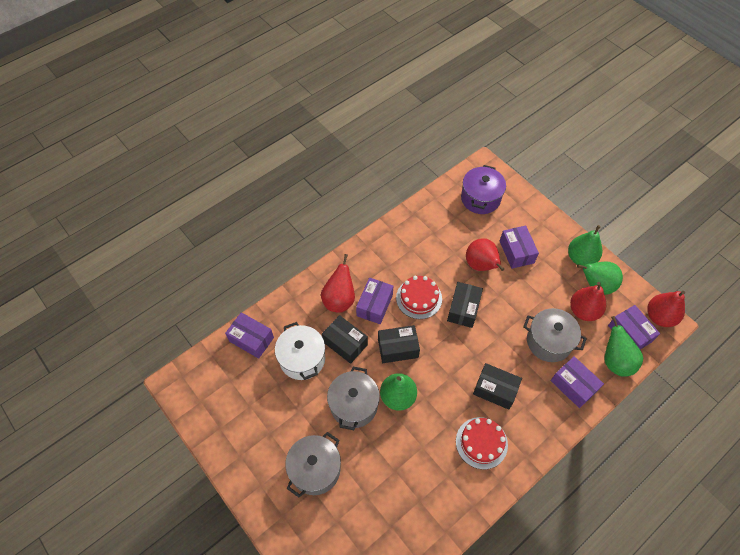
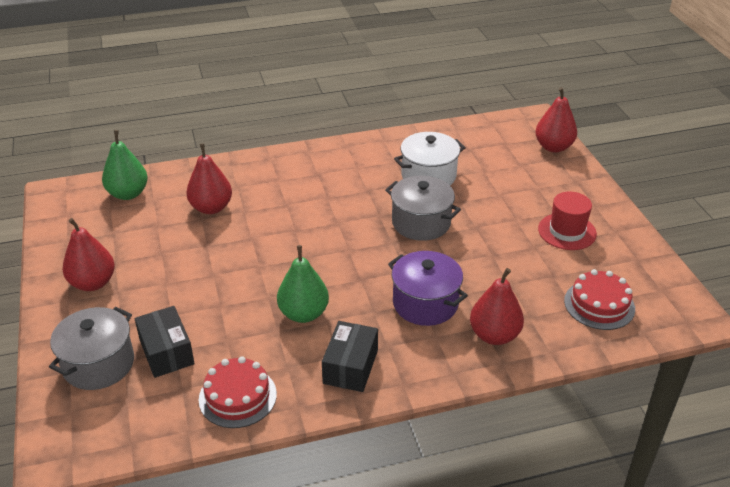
black box: 4 -> 2
green pear: 4 -> 2
grey pot: 3 -> 2
purple box: 5 -> 0
red hat: 0 -> 1

